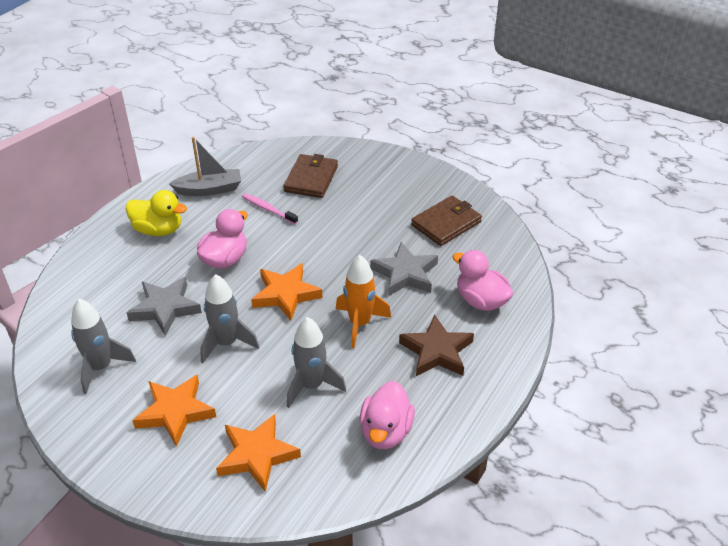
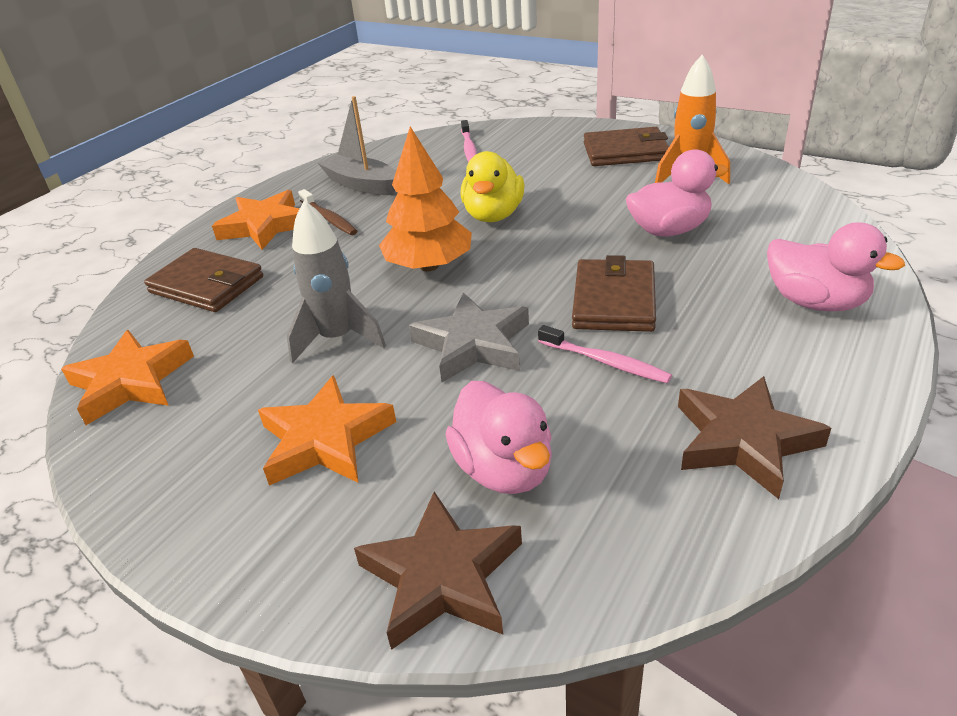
brown star: 1 -> 2
brown toothbrush: 0 -> 1
brown wallet: 2 -> 3
grey rocket: 3 -> 1
grey star: 2 -> 1
orange tree: 0 -> 1
pink toothbrush: 1 -> 2

